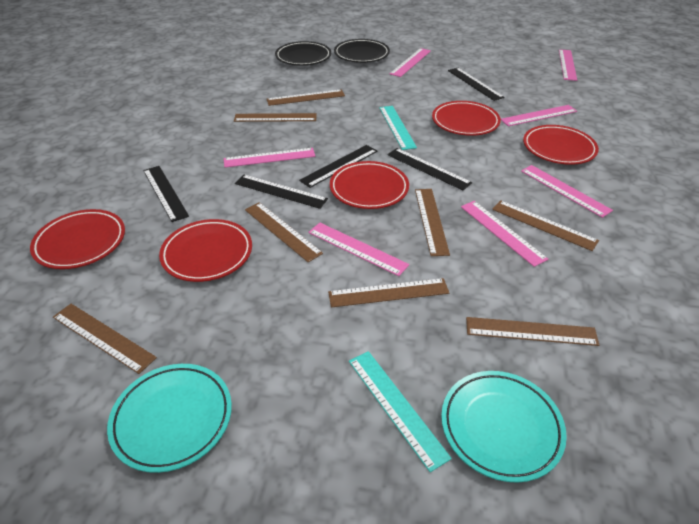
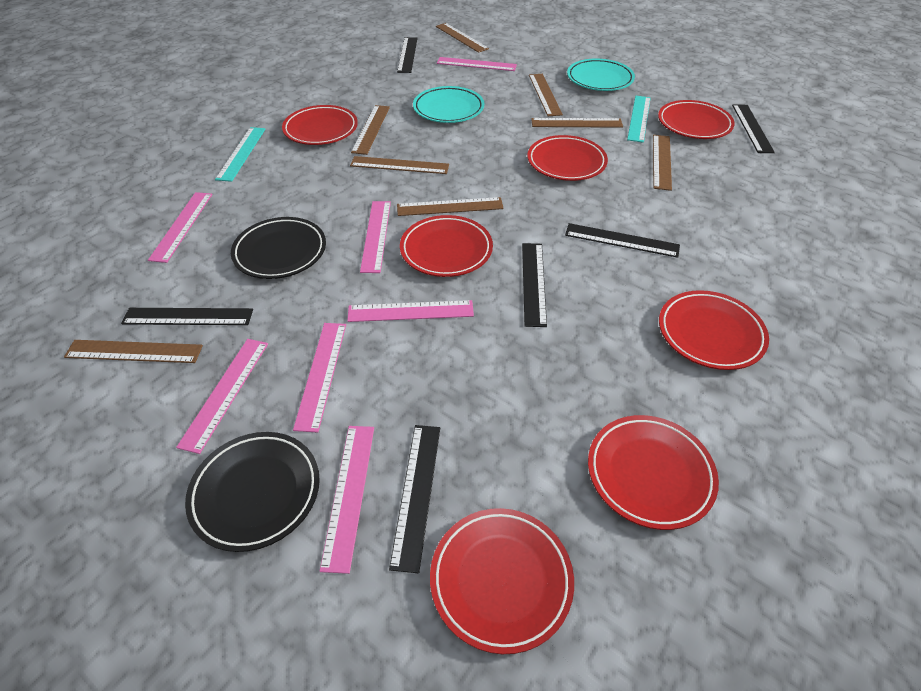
black ruler: 5 -> 6
red plate: 5 -> 7

